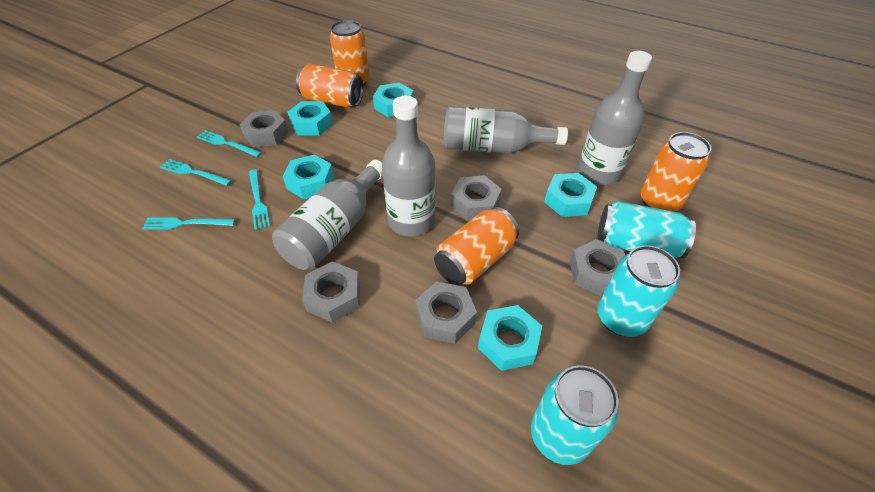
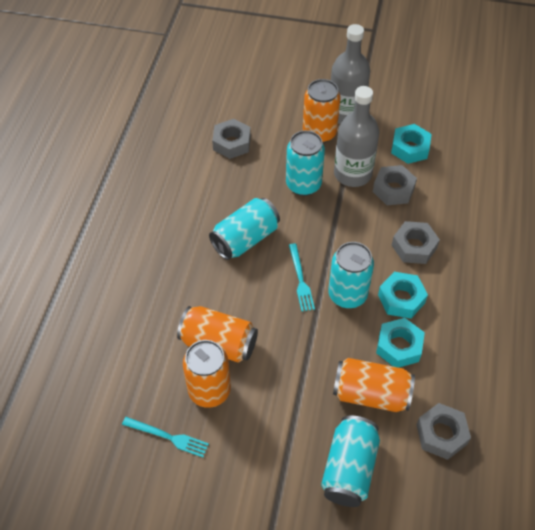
grey bottle: 4 -> 2
grey nut: 5 -> 4
turquoise can: 3 -> 4
turquoise fork: 4 -> 2
turquoise nut: 5 -> 3

